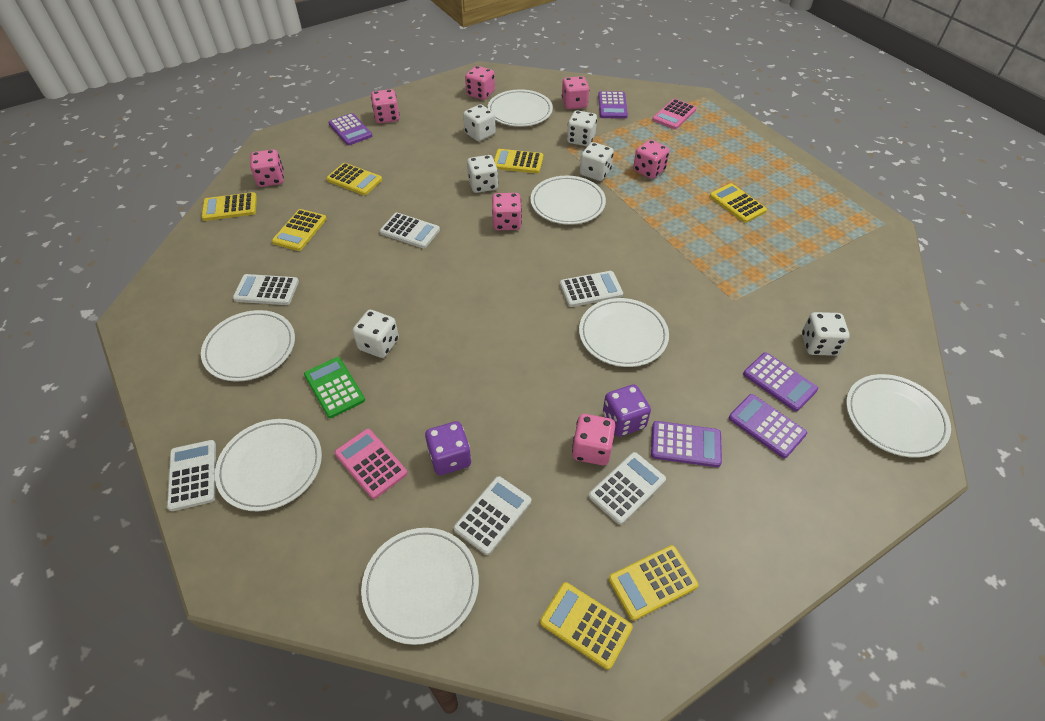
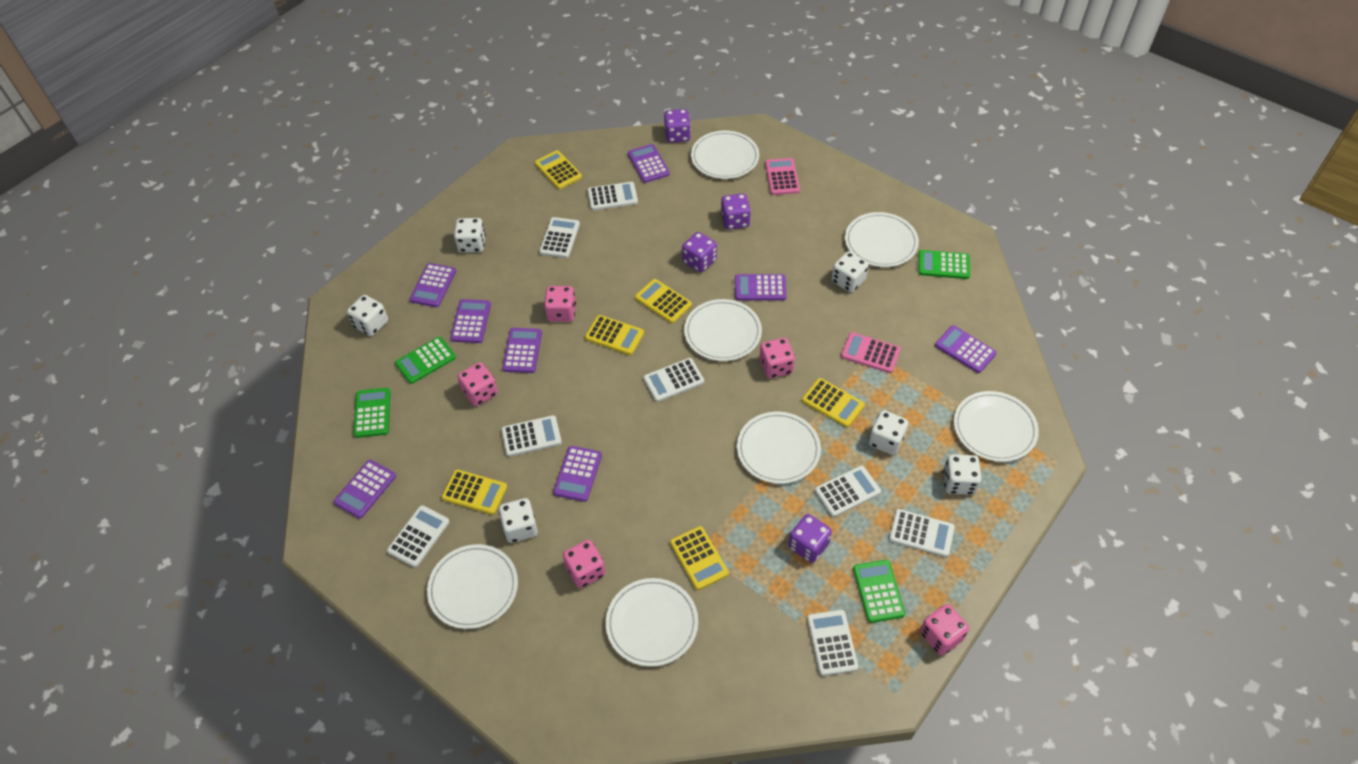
green calculator: 1 -> 4
pink dice: 7 -> 5
purple calculator: 5 -> 8
purple dice: 2 -> 4
white calculator: 6 -> 8
yellow calculator: 7 -> 6

